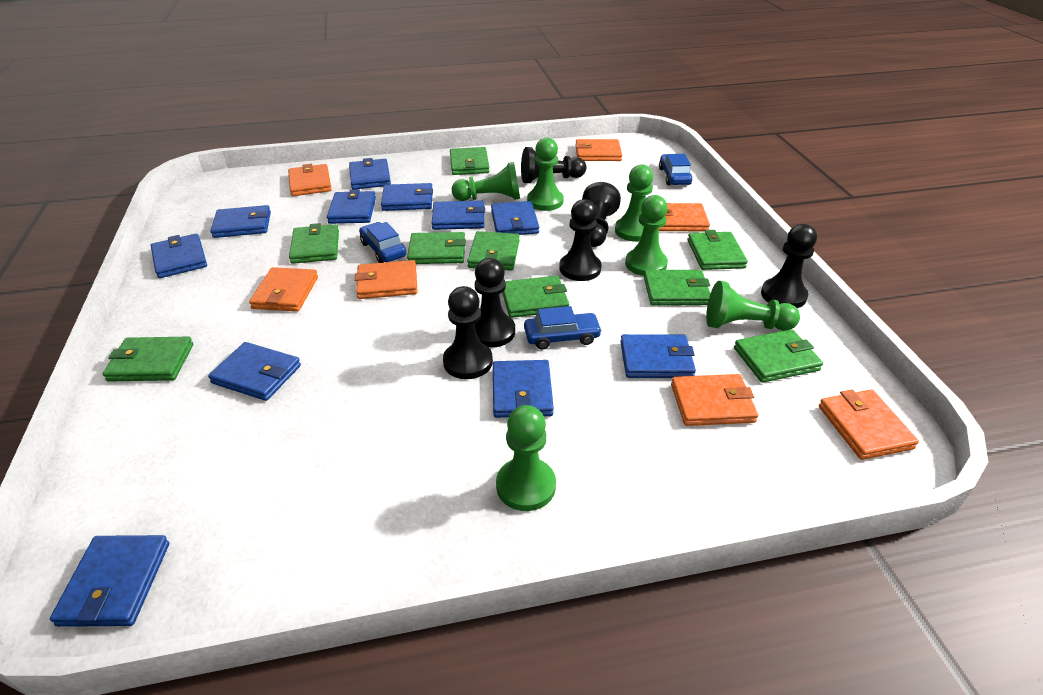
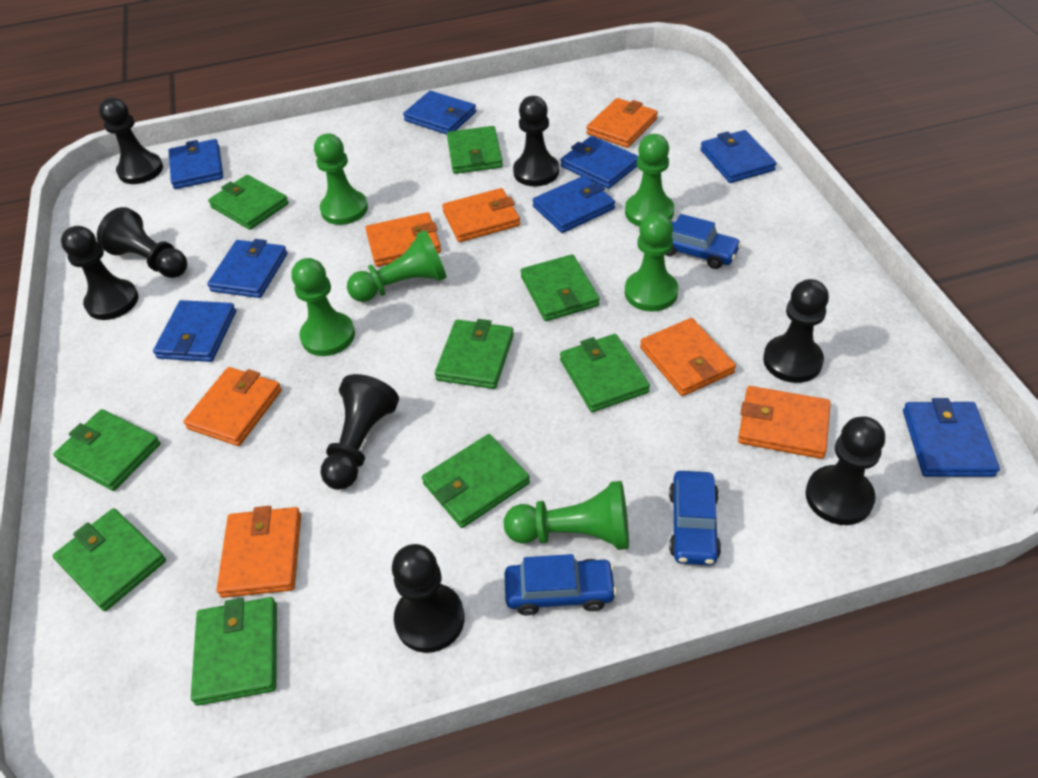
black pawn: 6 -> 8
blue wallet: 11 -> 8

